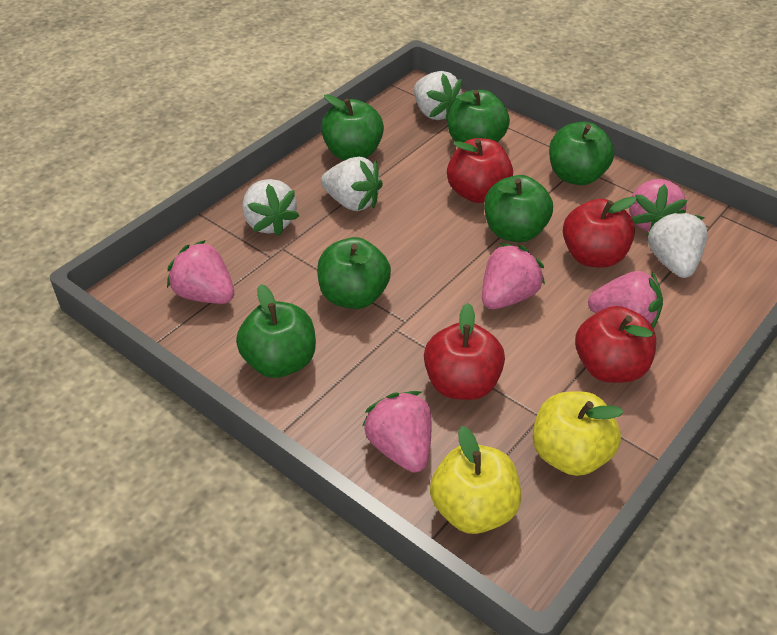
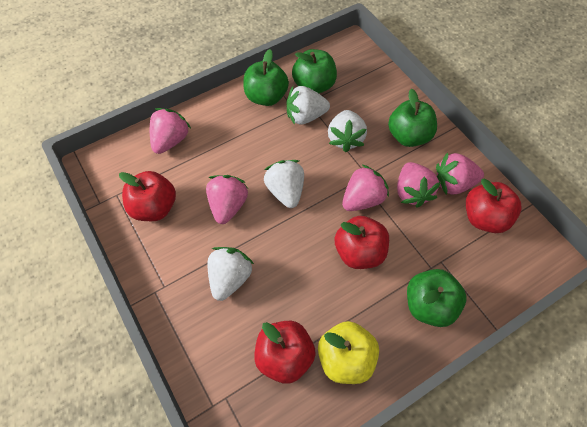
green apple: 6 -> 4
yellow apple: 2 -> 1

